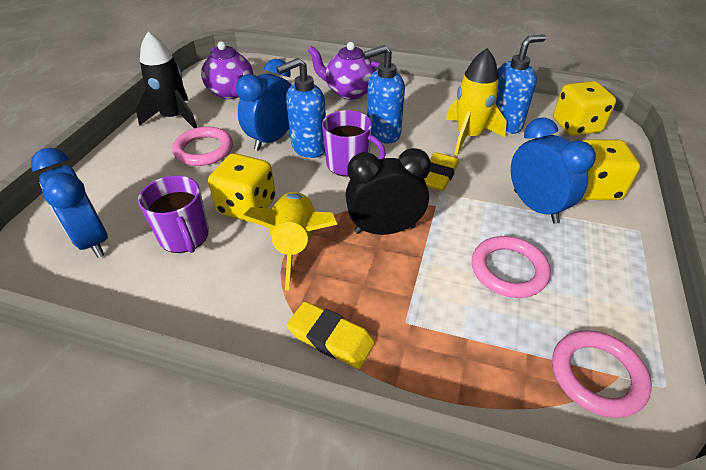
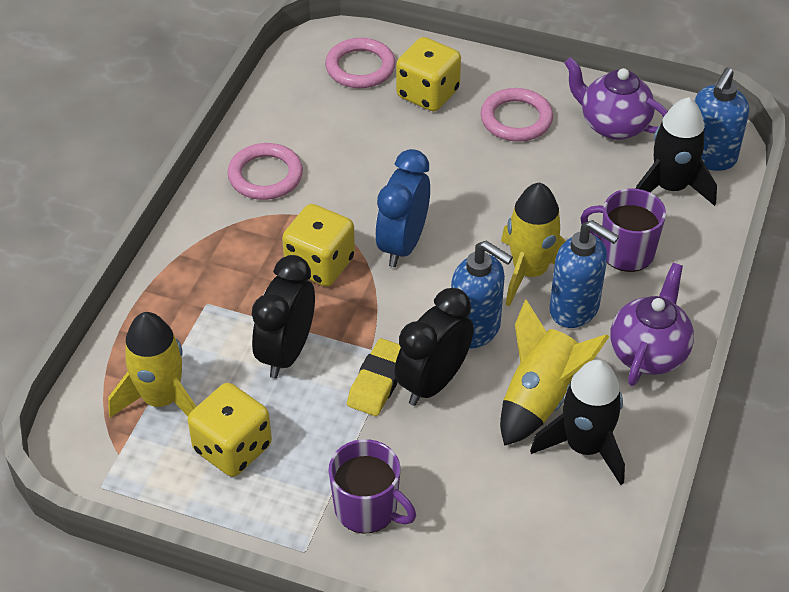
black clock: 1 -> 2
black rocket: 1 -> 2
blue clock: 3 -> 1
yellow eraser: 2 -> 1
yellow rocket: 2 -> 3

